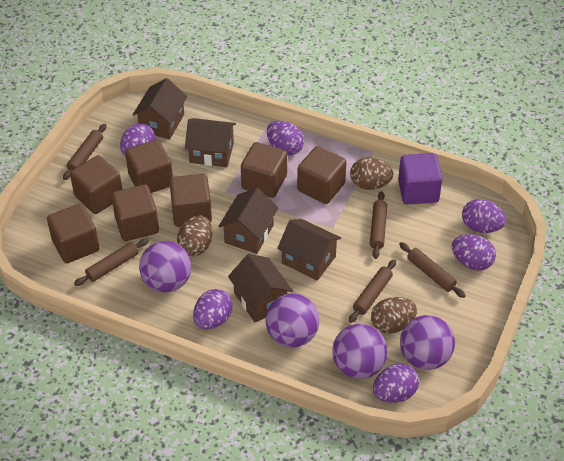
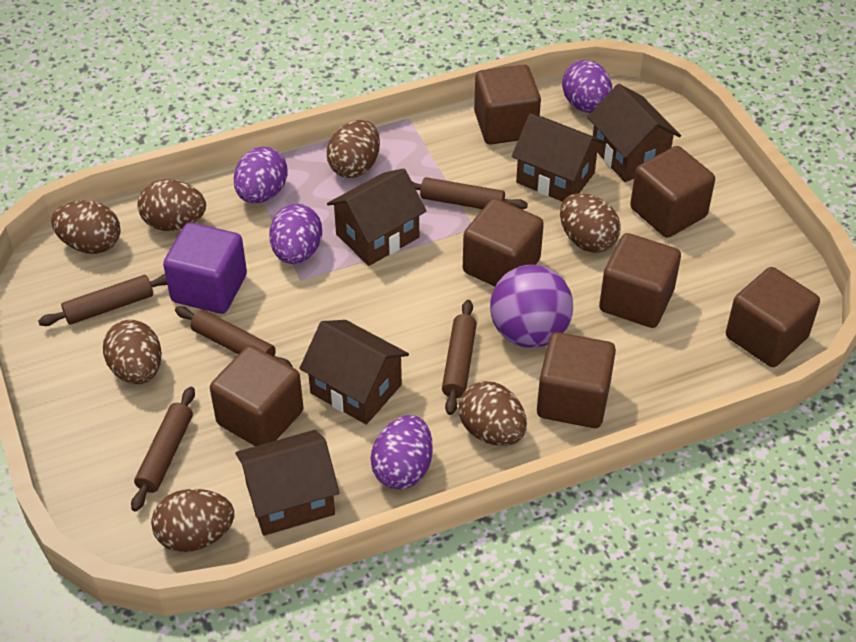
brown egg: 3 -> 7
purple ball: 4 -> 1
purple egg: 6 -> 4

